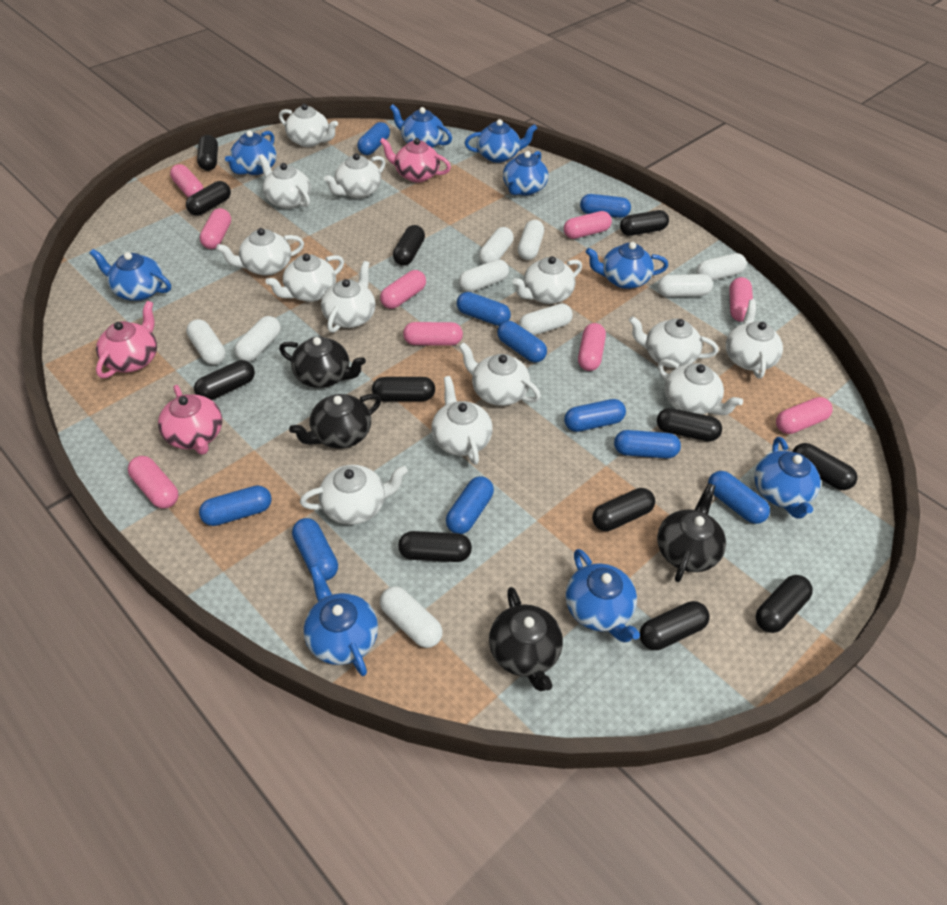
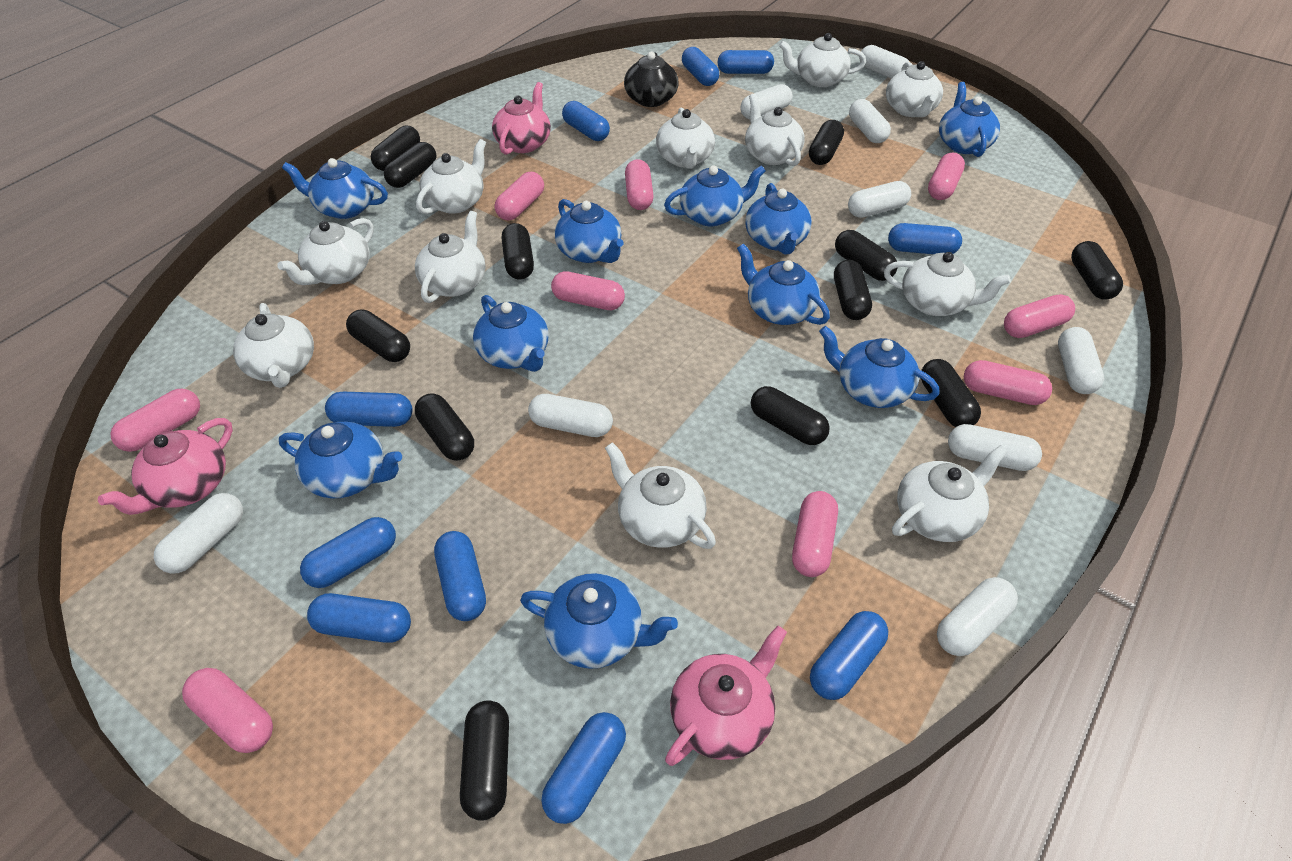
black teapot: 4 -> 1
blue teapot: 9 -> 10
white teapot: 13 -> 11

